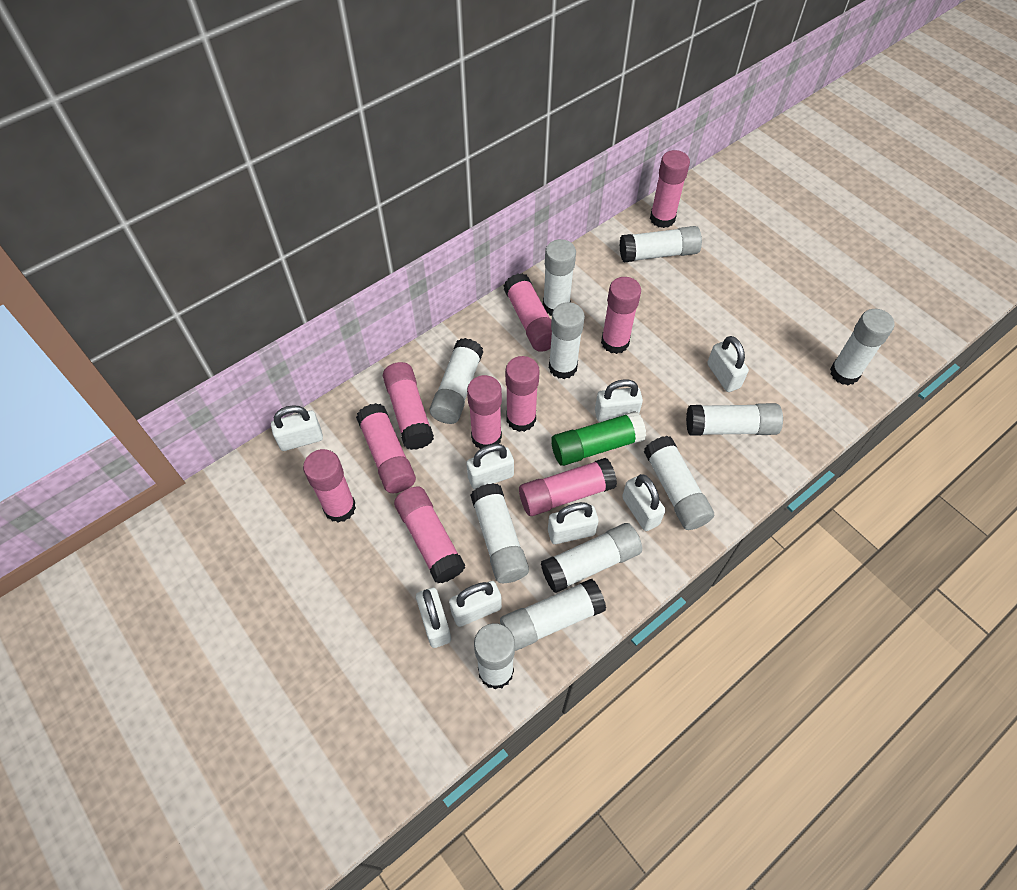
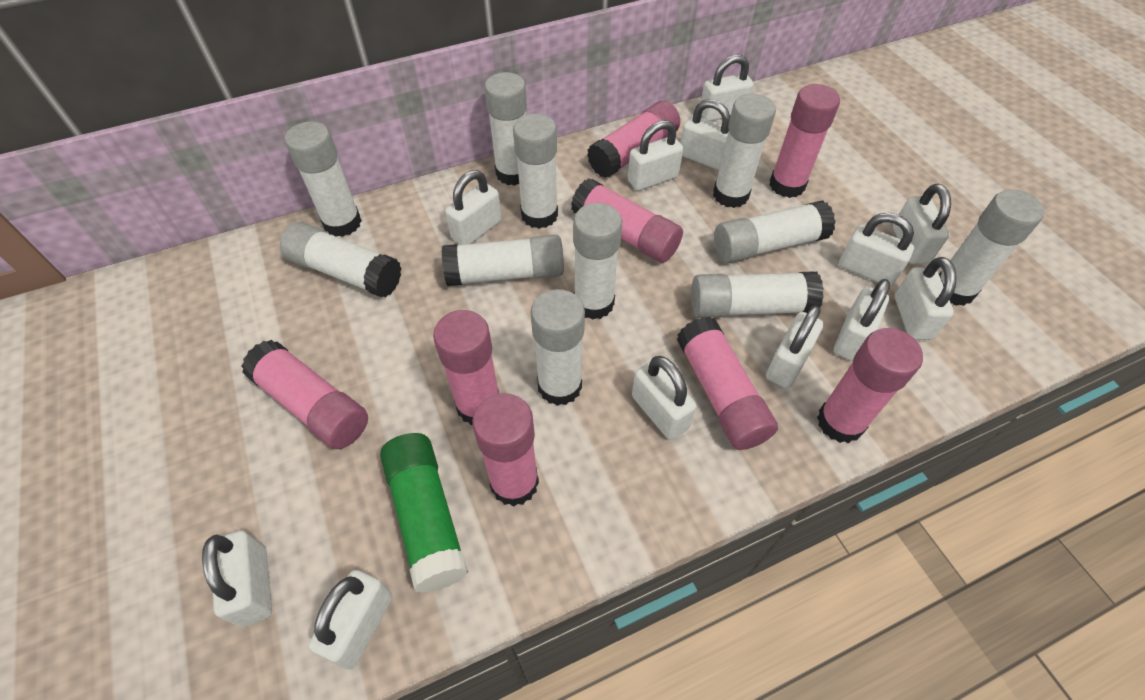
pink glue stick: 10 -> 8
white padlock: 8 -> 12

